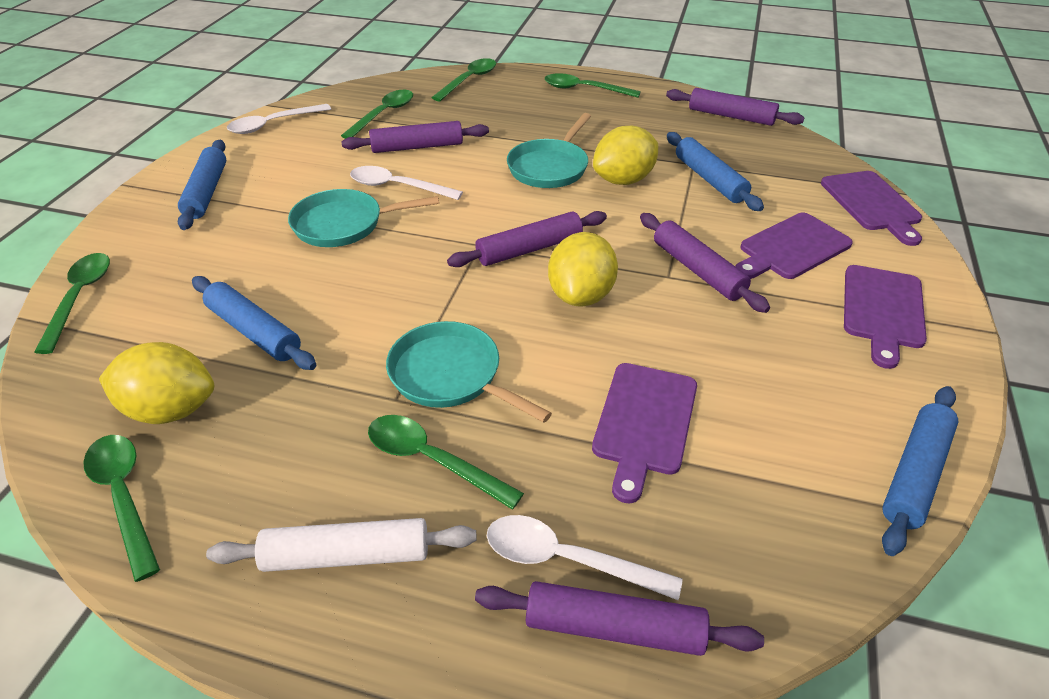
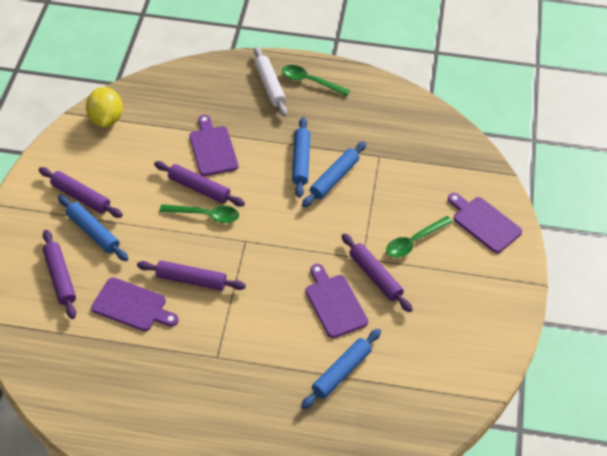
green spoon: 6 -> 3
turquoise pan: 3 -> 0
white spoon: 3 -> 0
yellow lemon: 3 -> 1

